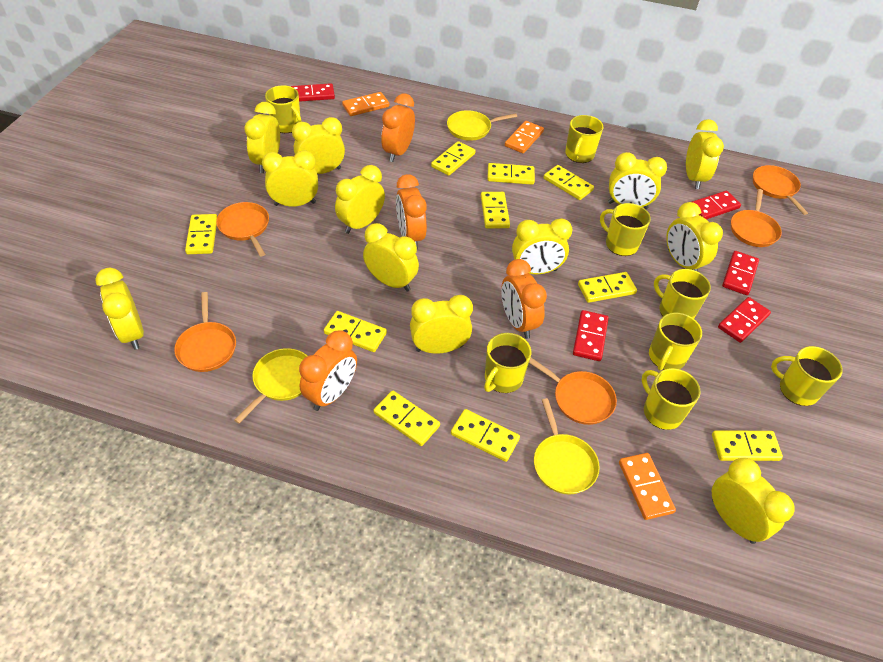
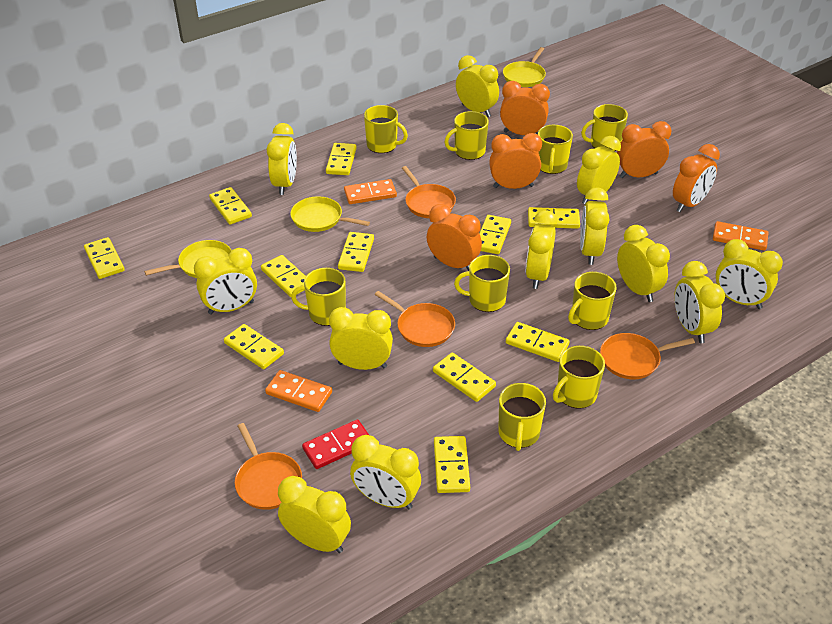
orange clock: 4 -> 5
orange pan: 5 -> 4
red domino: 5 -> 1
yellow domino: 10 -> 11
yellow mug: 8 -> 9

